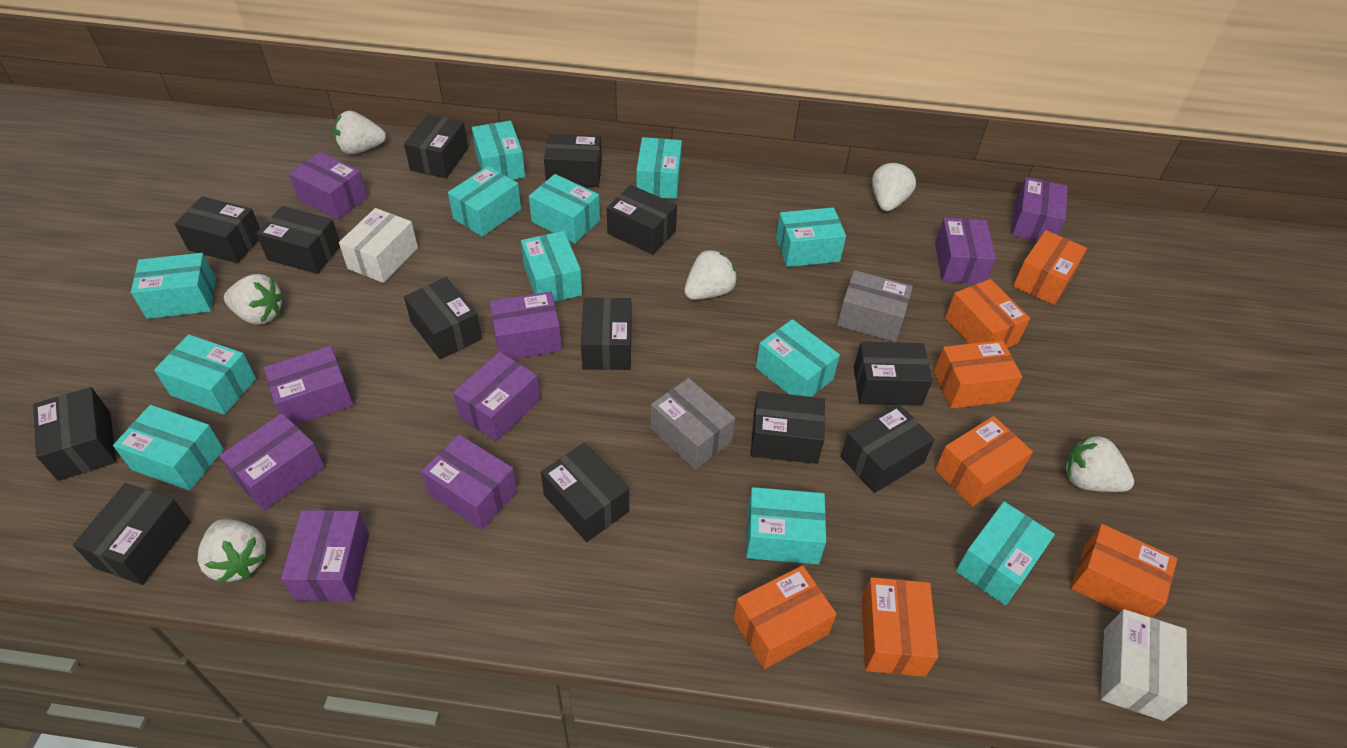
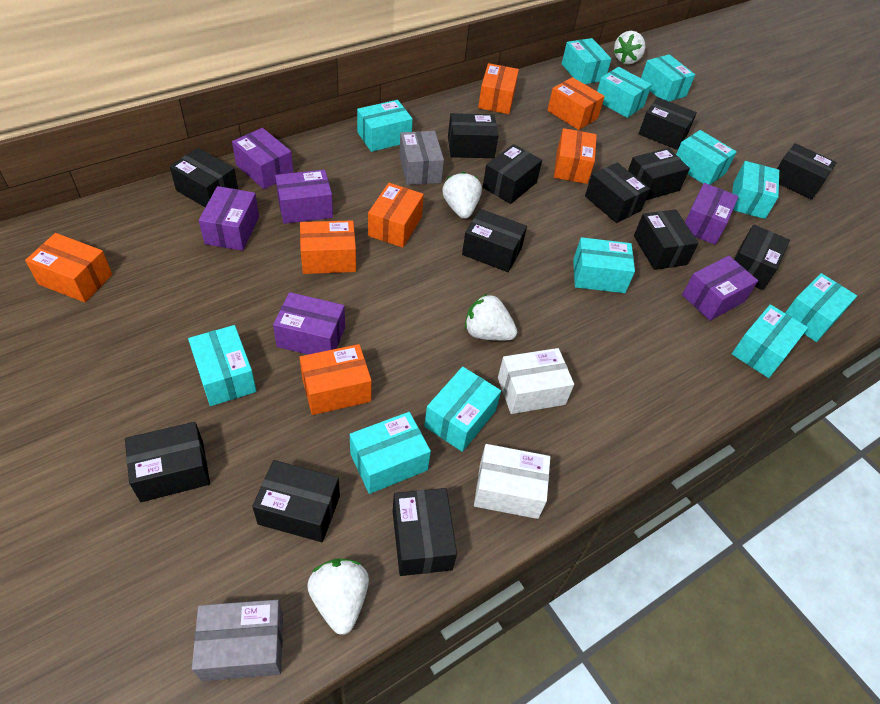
purple box: 9 -> 6
white strawberry: 6 -> 4

